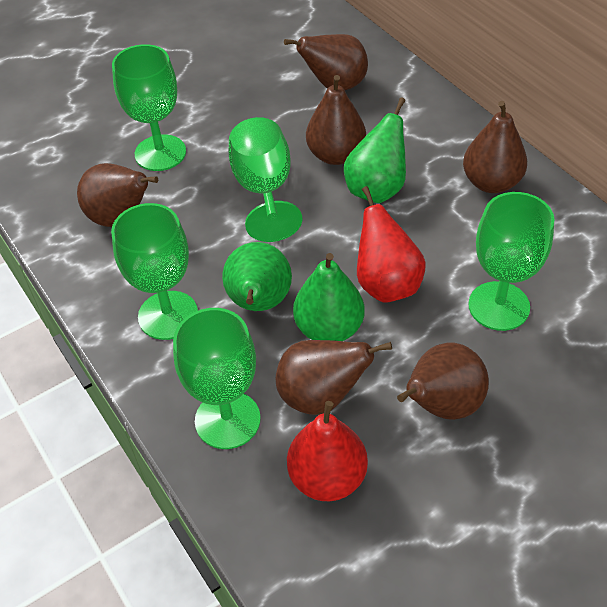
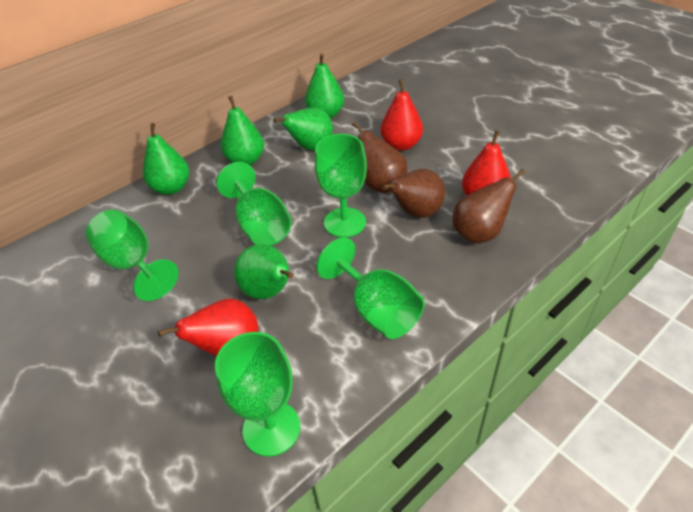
brown pear: 6 -> 3
green pear: 3 -> 5
red pear: 2 -> 3

